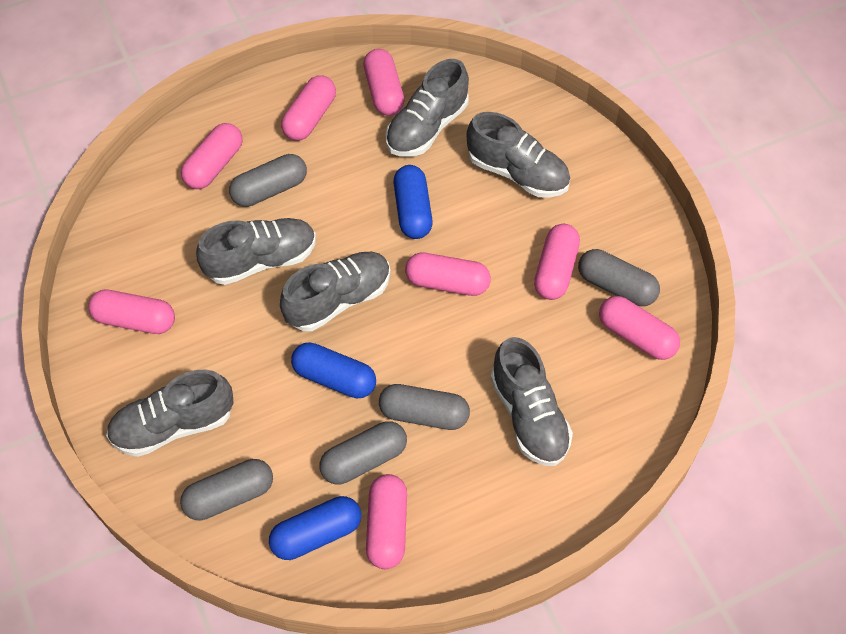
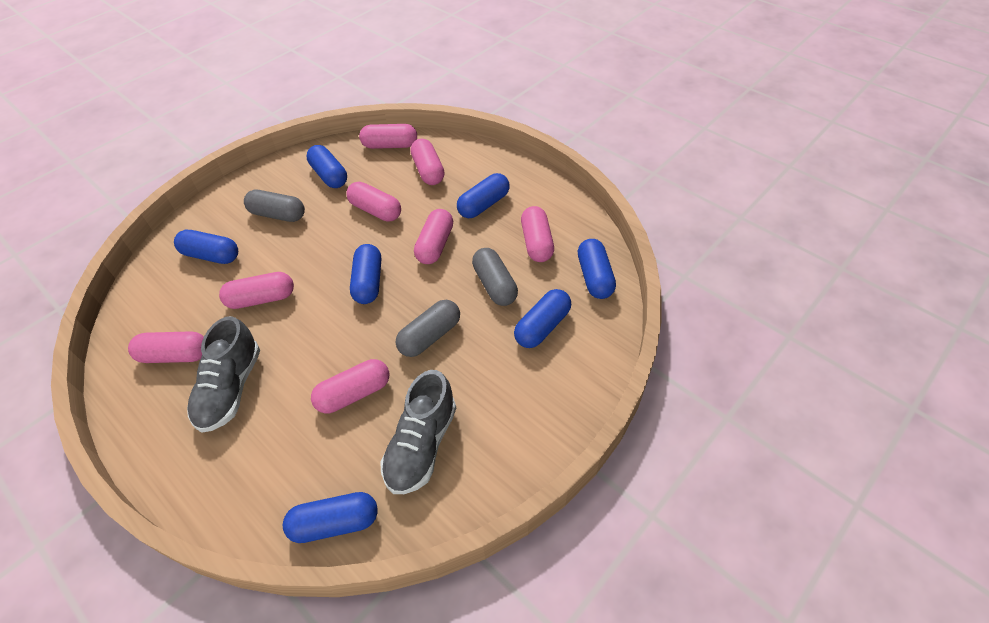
blue capsule: 3 -> 7
grey capsule: 5 -> 3
grey shoe: 6 -> 2

